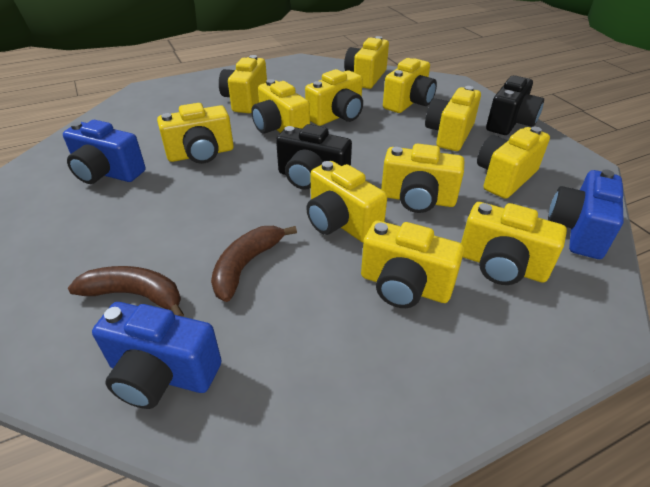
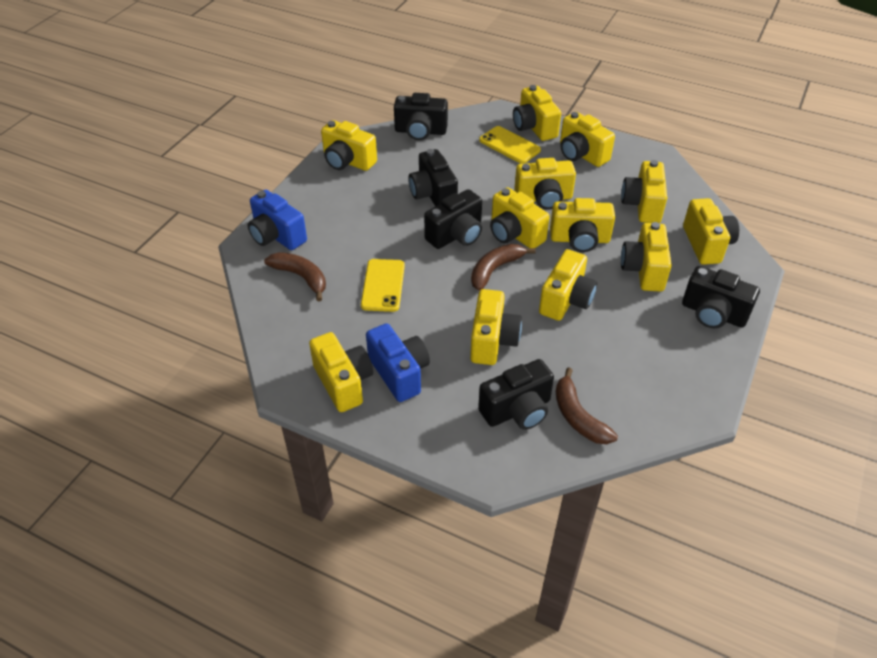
black camera: 2 -> 5
blue camera: 3 -> 2
brown banana: 2 -> 3
yellow phone: 0 -> 2

